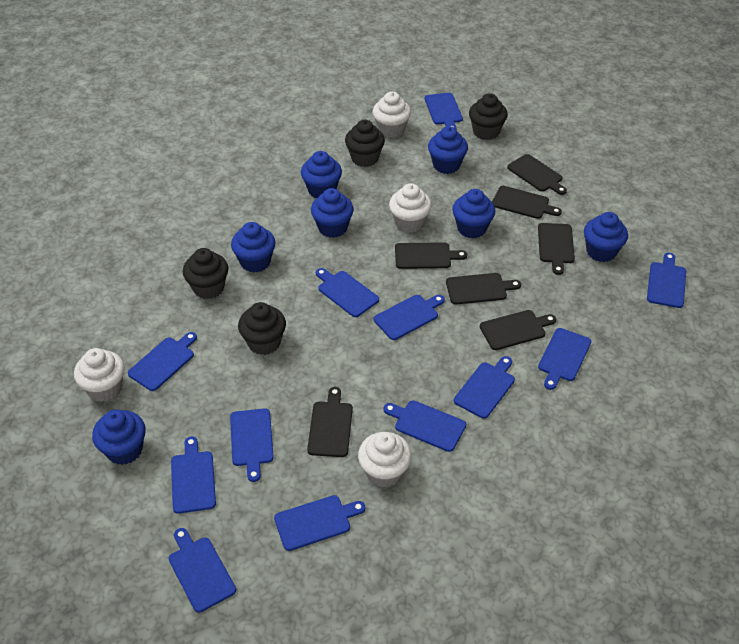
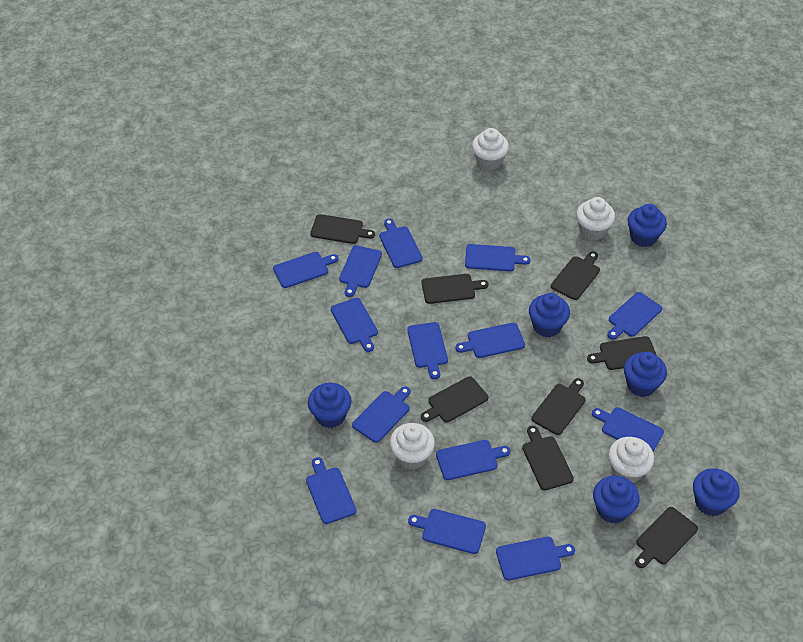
black cupcake: 4 -> 0
black cutting board: 7 -> 8
blue cupcake: 7 -> 6
blue cutting board: 12 -> 14

